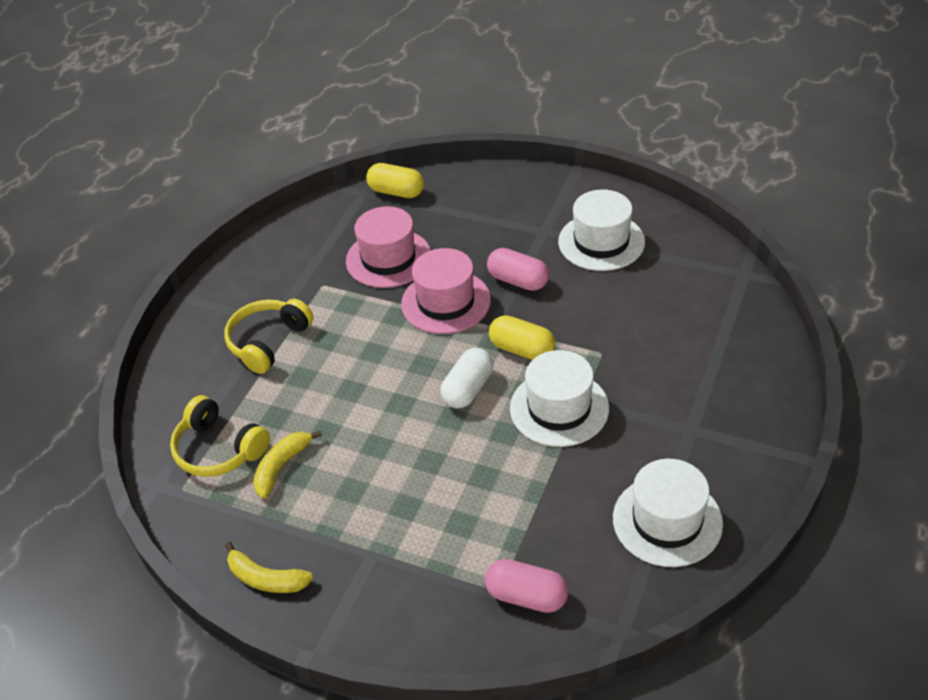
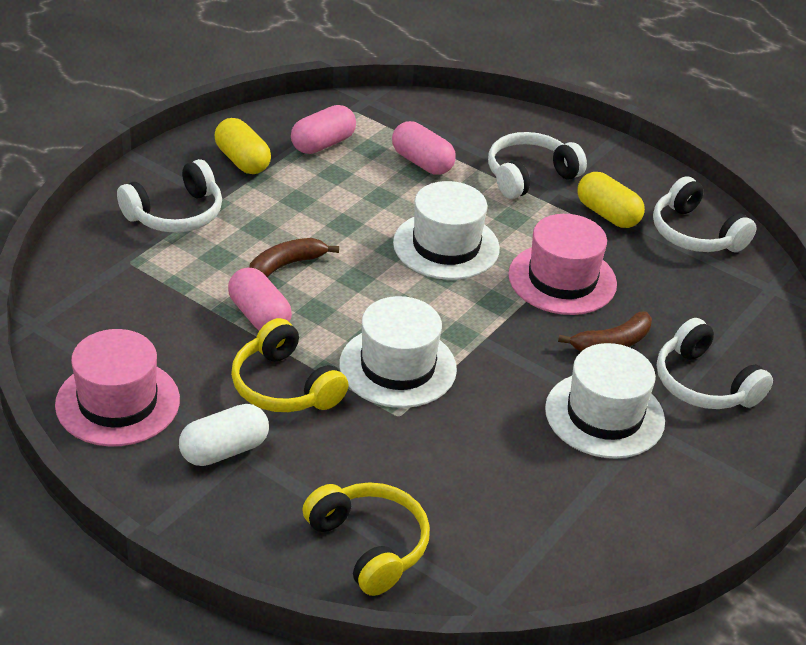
brown banana: 0 -> 2
pink capsule: 2 -> 3
white headphones: 0 -> 4
yellow banana: 2 -> 0

